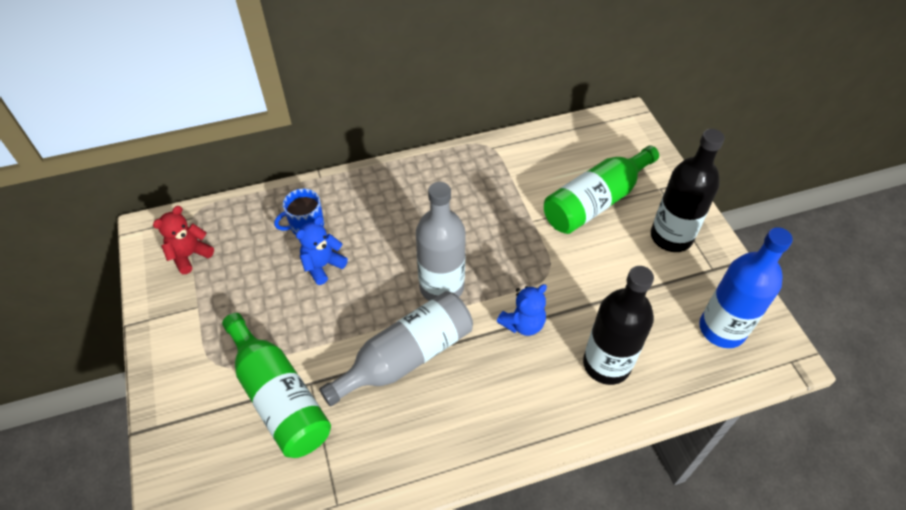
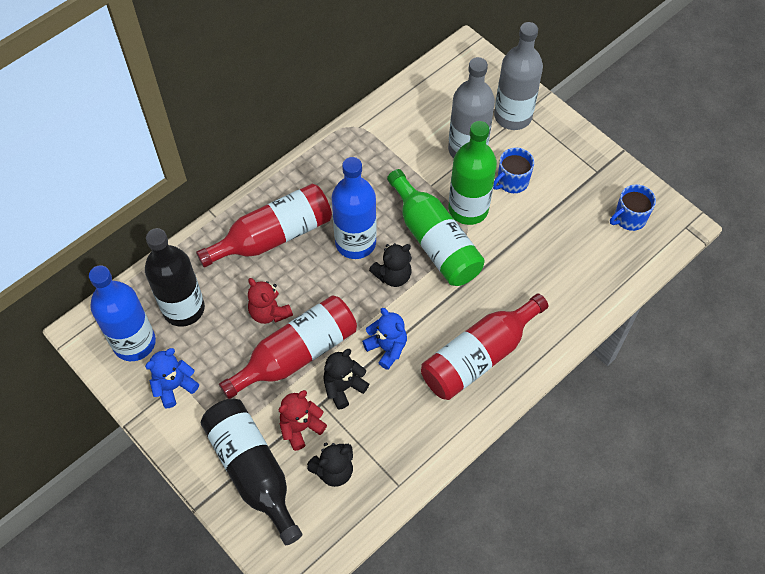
black teddy bear: 0 -> 3
blue bottle: 1 -> 2
blue mug: 1 -> 2
red bottle: 0 -> 3
red teddy bear: 1 -> 2

